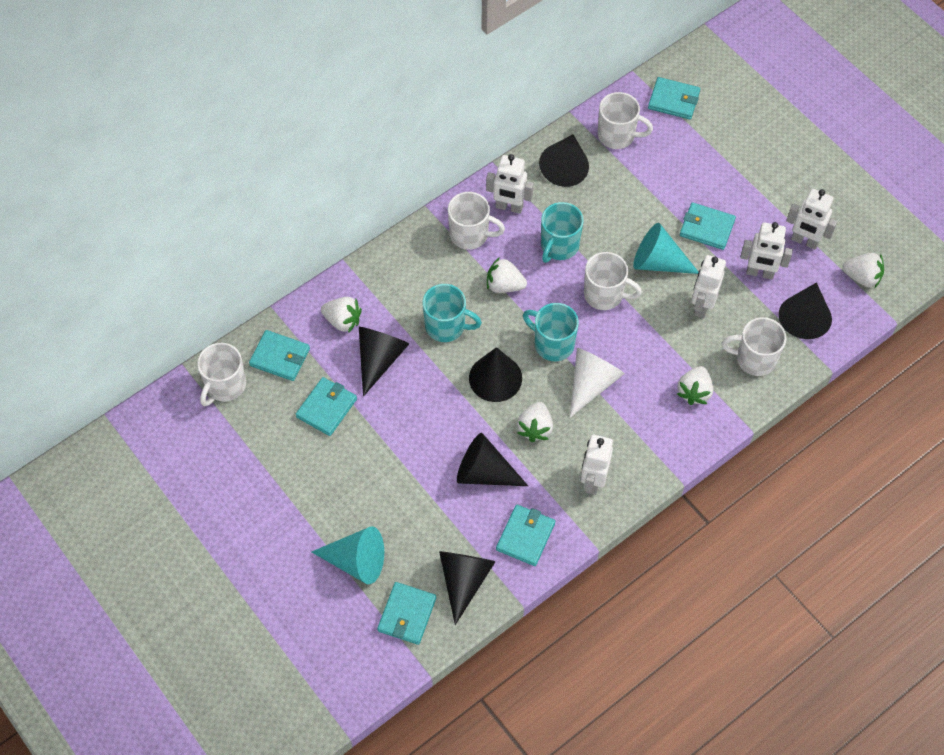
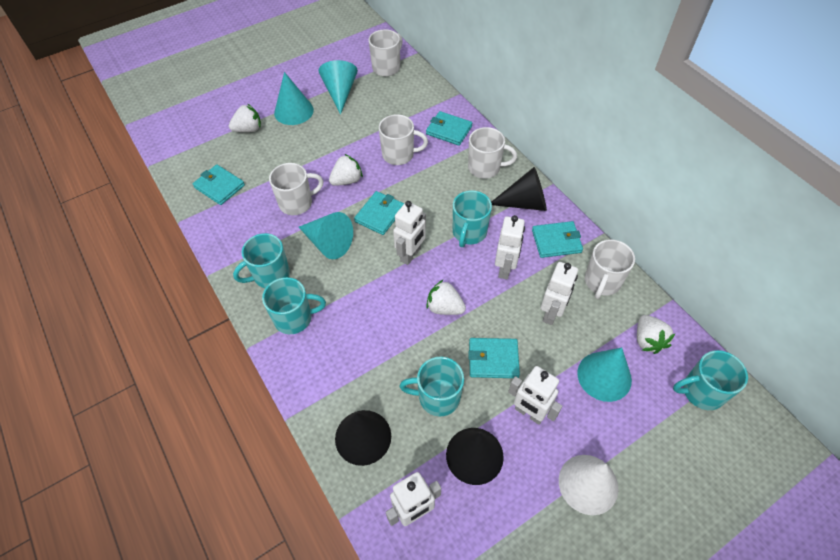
black cone: 6 -> 3
turquoise cone: 2 -> 4
turquoise mug: 3 -> 5
turquoise wallet: 6 -> 5
white strawberry: 5 -> 4

